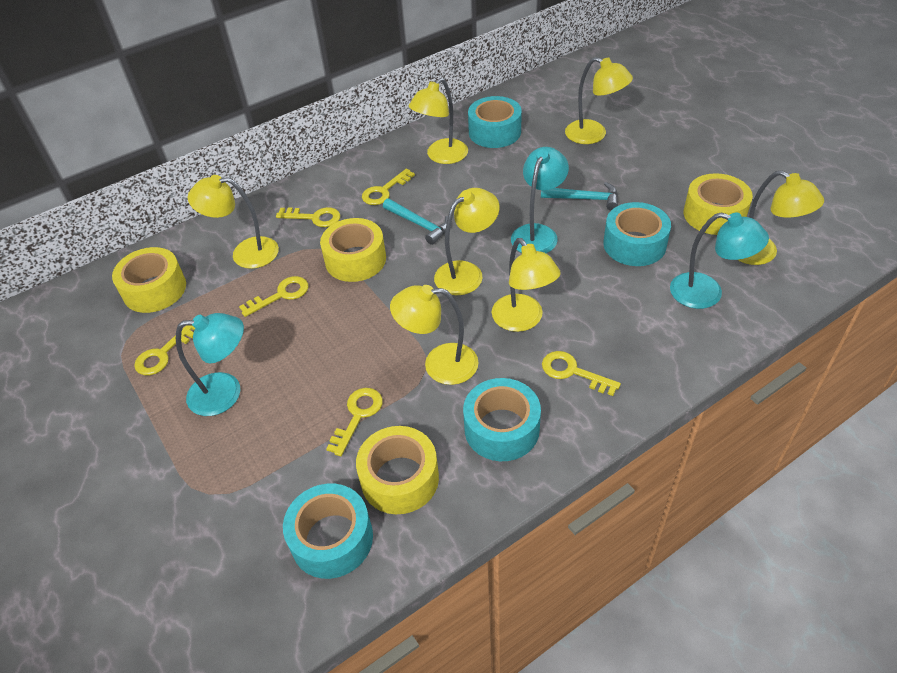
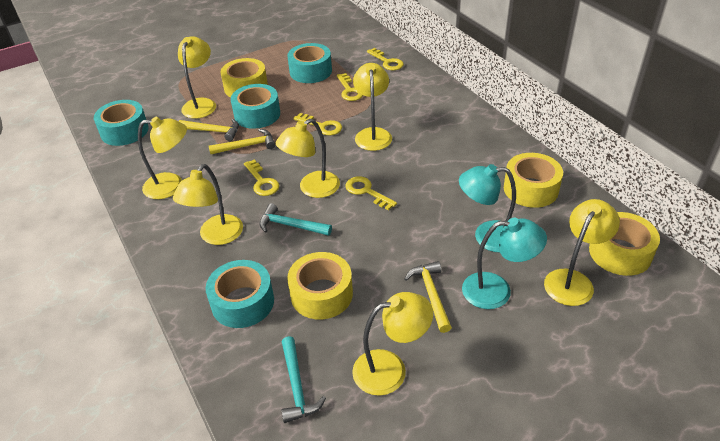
turquoise lamp: 3 -> 2
yellow hammer: 0 -> 3
yellow key: 6 -> 5

